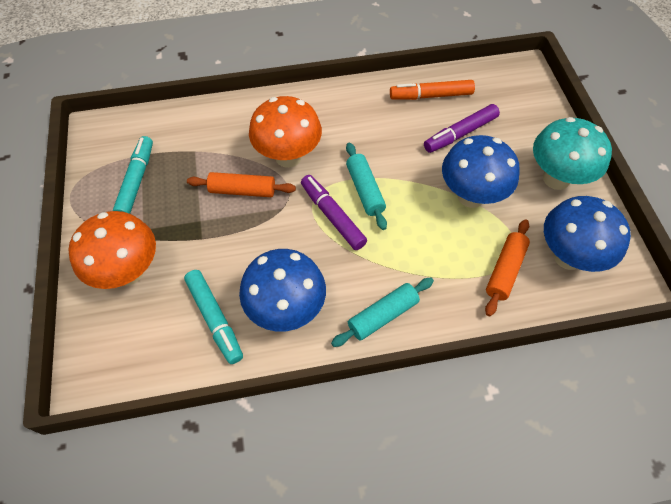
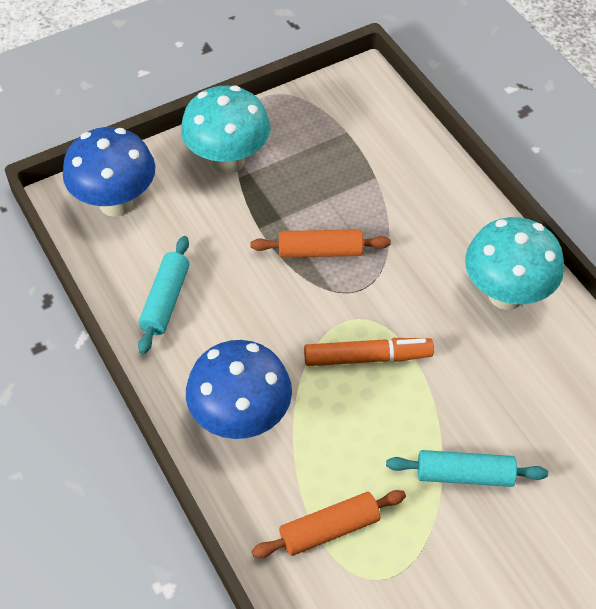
blue mushroom: 3 -> 2
orange mushroom: 2 -> 0
purple marker: 2 -> 0
turquoise marker: 2 -> 0
turquoise mushroom: 1 -> 2

